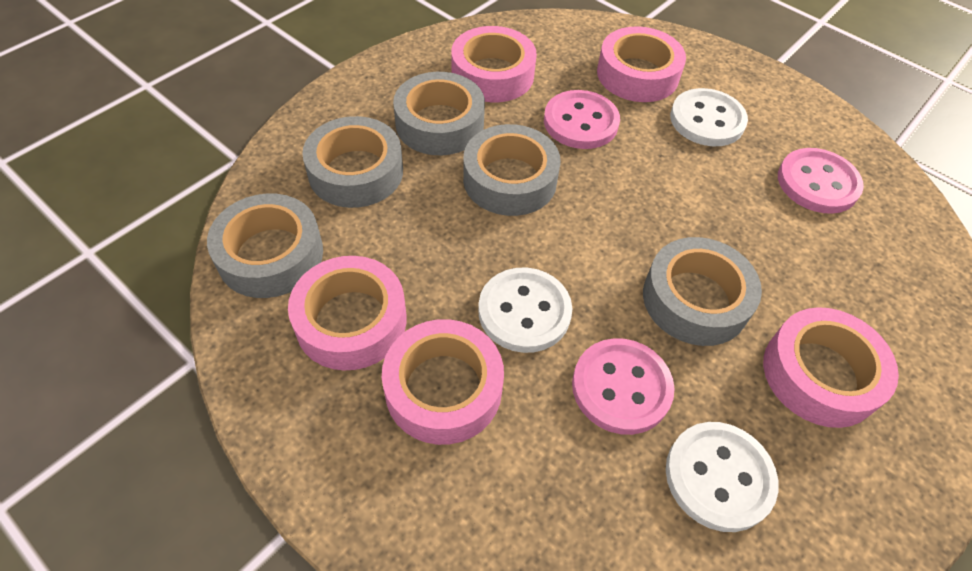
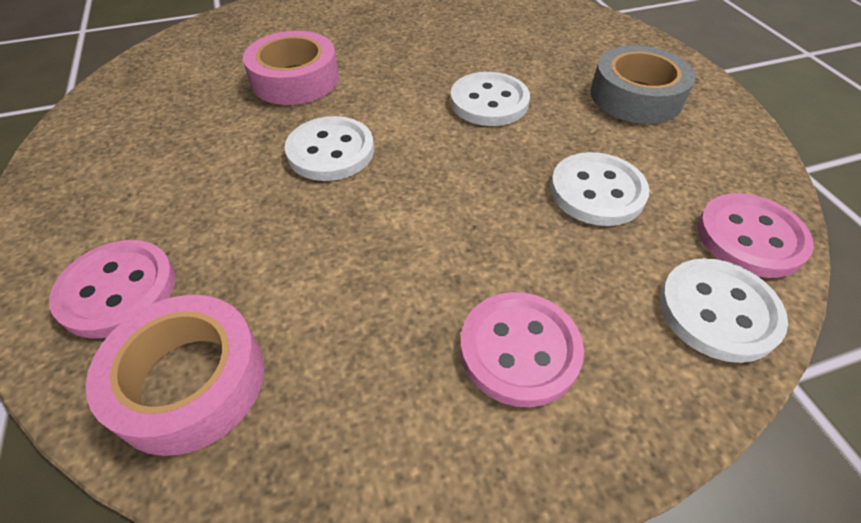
grey tape: 5 -> 1
pink tape: 5 -> 2
white button: 3 -> 4

